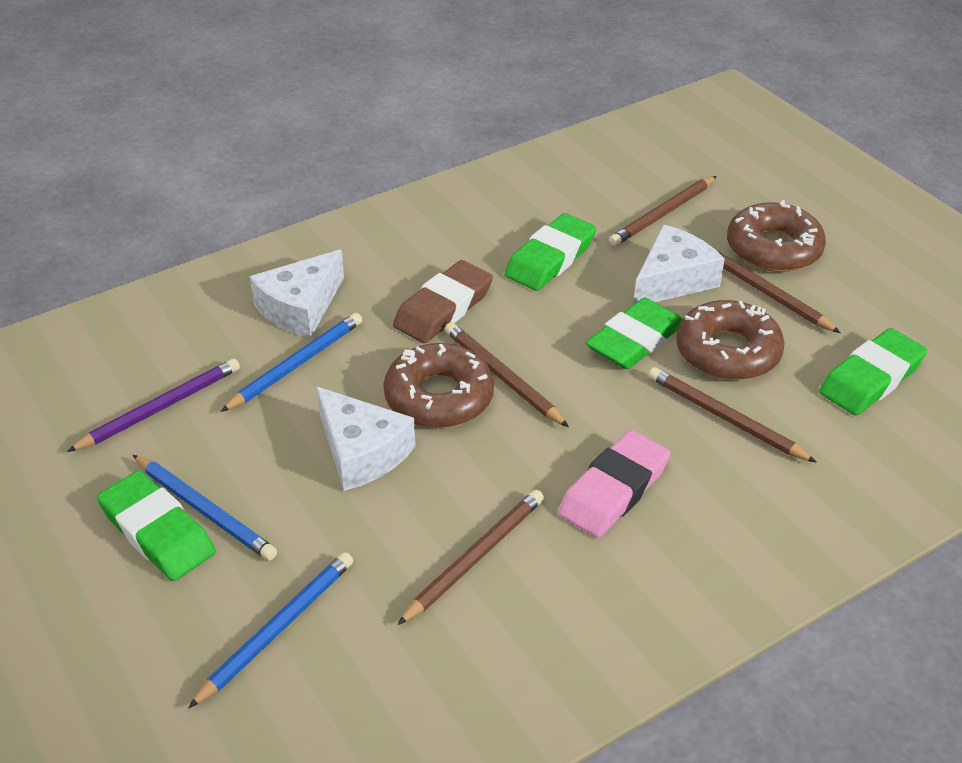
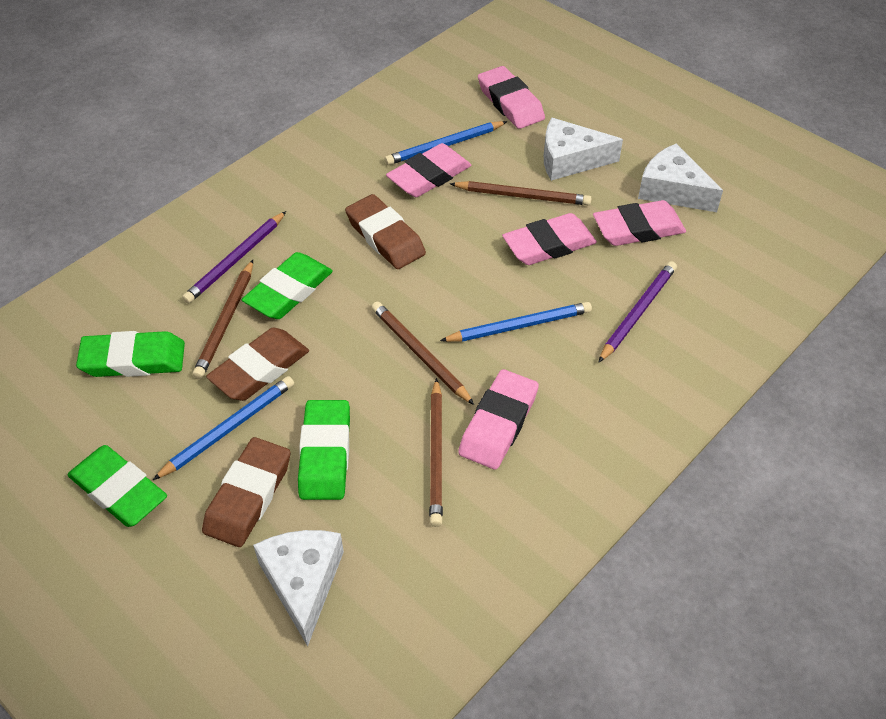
brown donut: 3 -> 0
brown eraser: 1 -> 3
brown pencil: 5 -> 4
pink eraser: 1 -> 5
purple pencil: 1 -> 2

